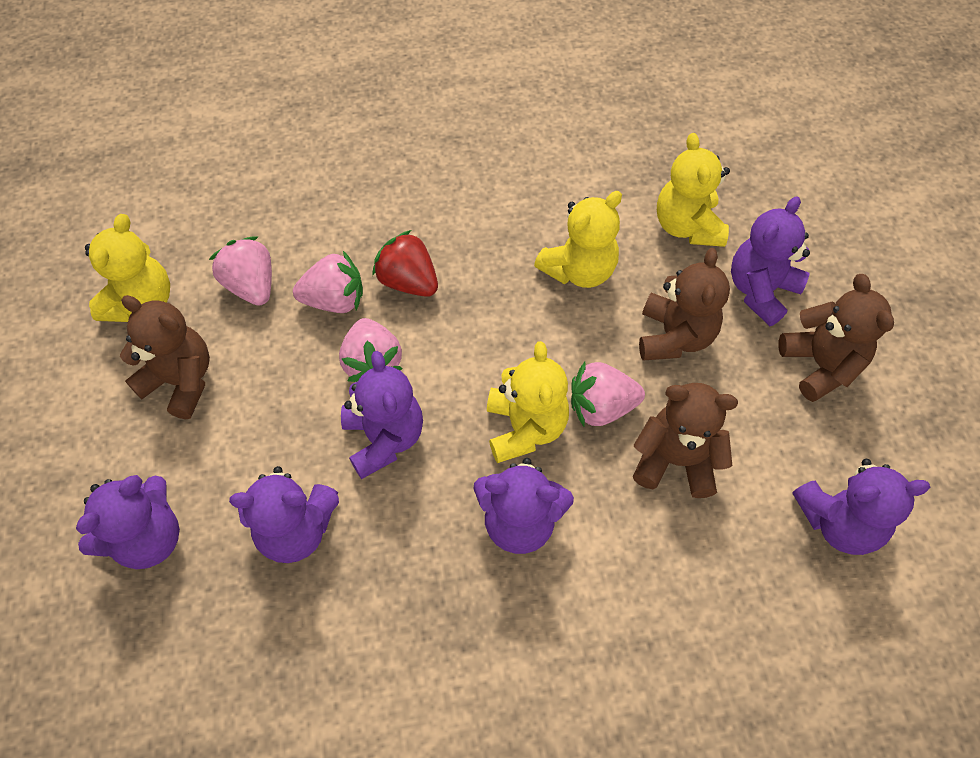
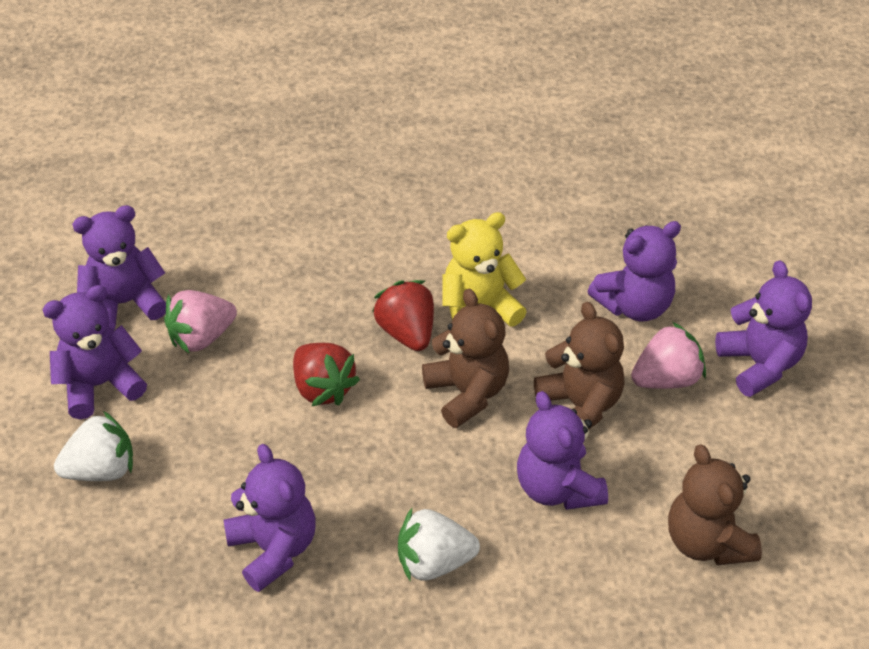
brown teddy bear: 4 -> 3
pink strawberry: 4 -> 2
red strawberry: 1 -> 2
white strawberry: 0 -> 2
yellow teddy bear: 4 -> 1

